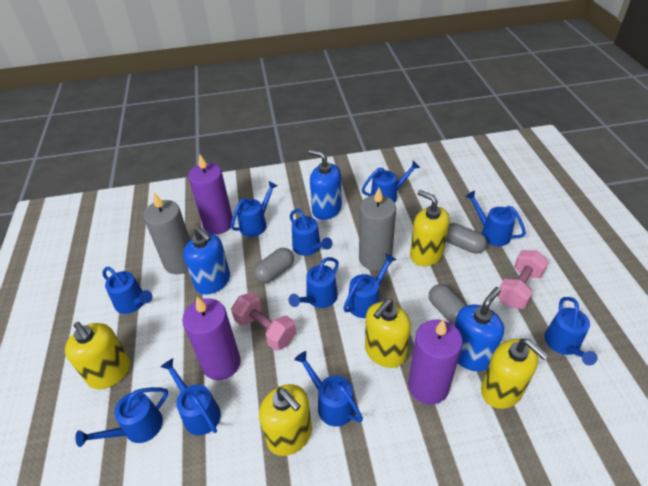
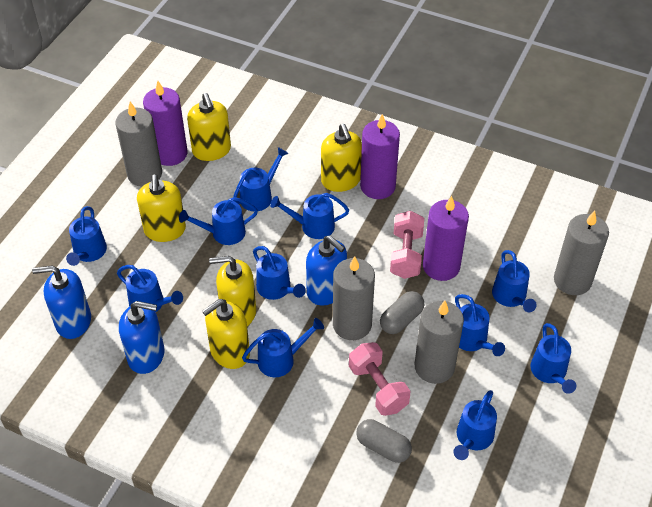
grey candle: 2 -> 4
grey capsule: 3 -> 2

